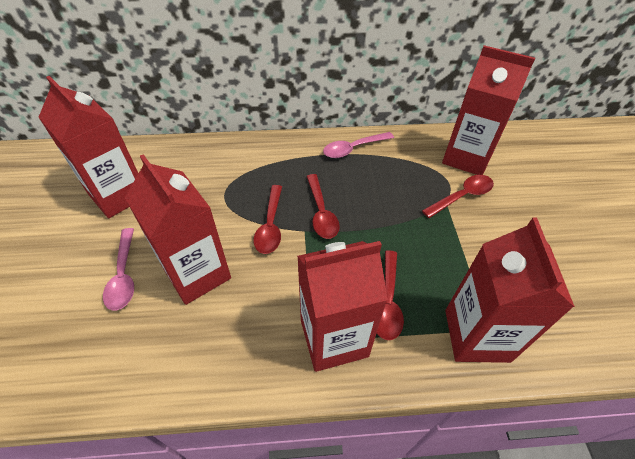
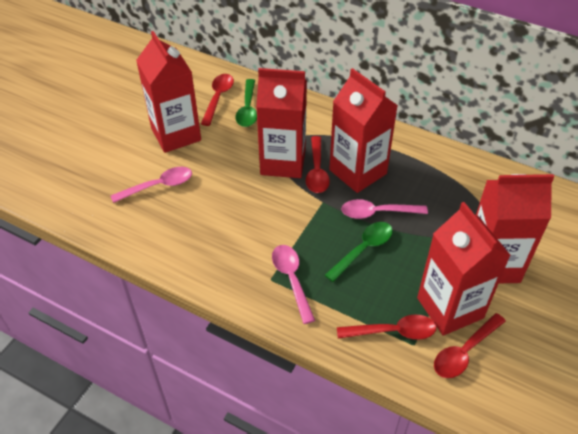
green spoon: 0 -> 2
pink spoon: 2 -> 3

